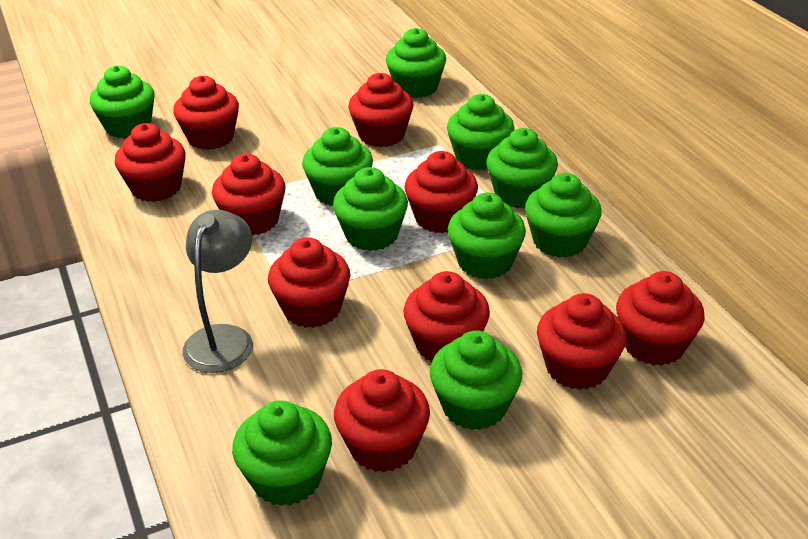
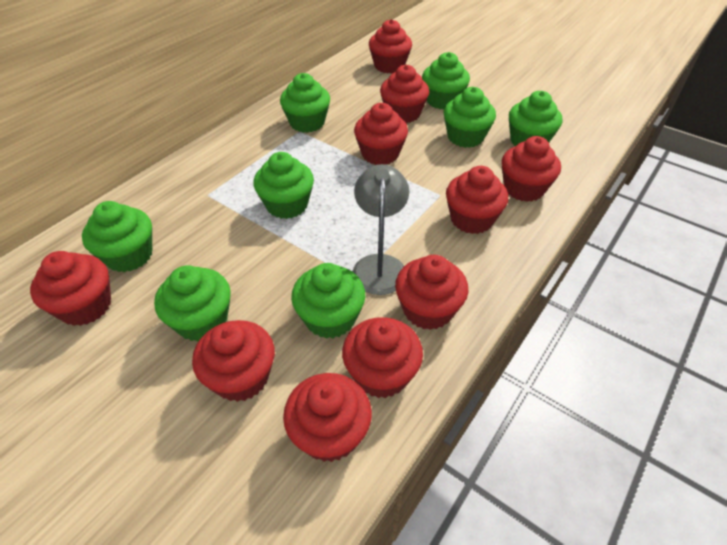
green cupcake: 10 -> 8

